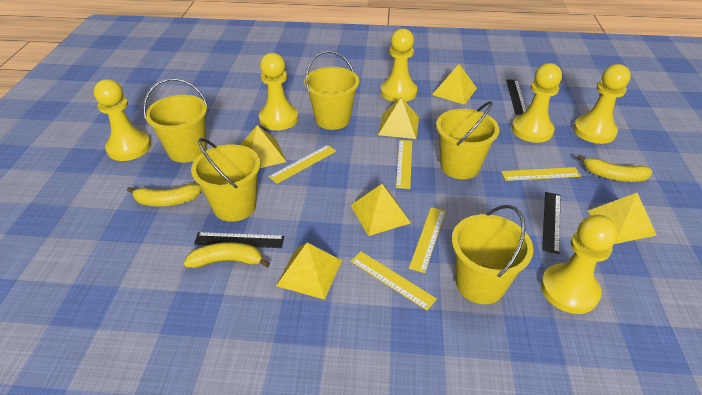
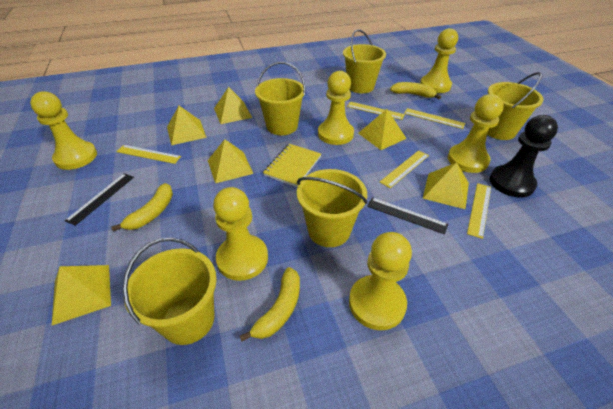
black pawn: 0 -> 1
black ruler: 3 -> 2
yellow notebook: 0 -> 1

